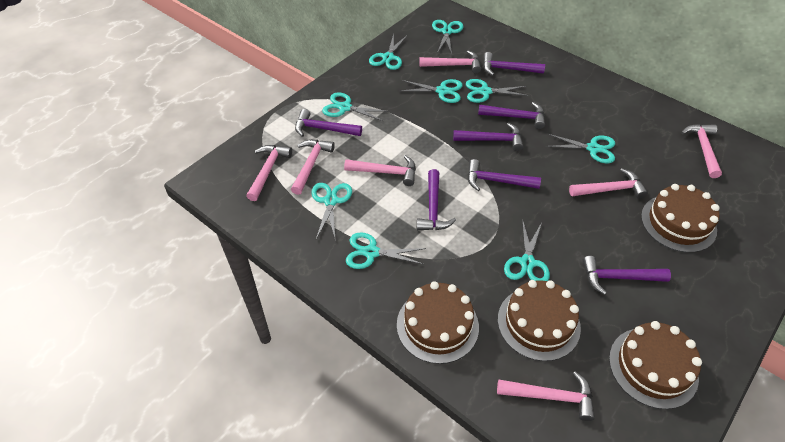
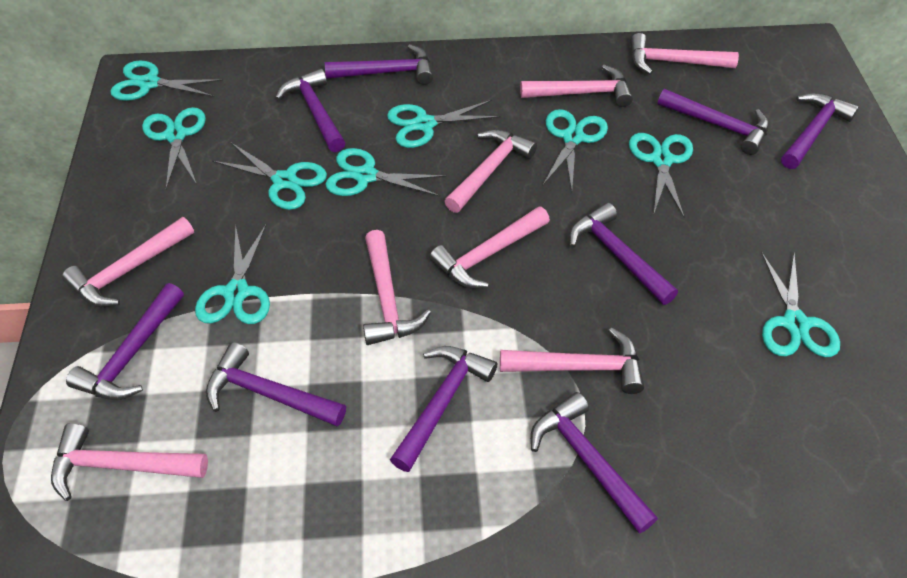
brown cake: 4 -> 0
pink hammer: 7 -> 8
purple hammer: 7 -> 9

